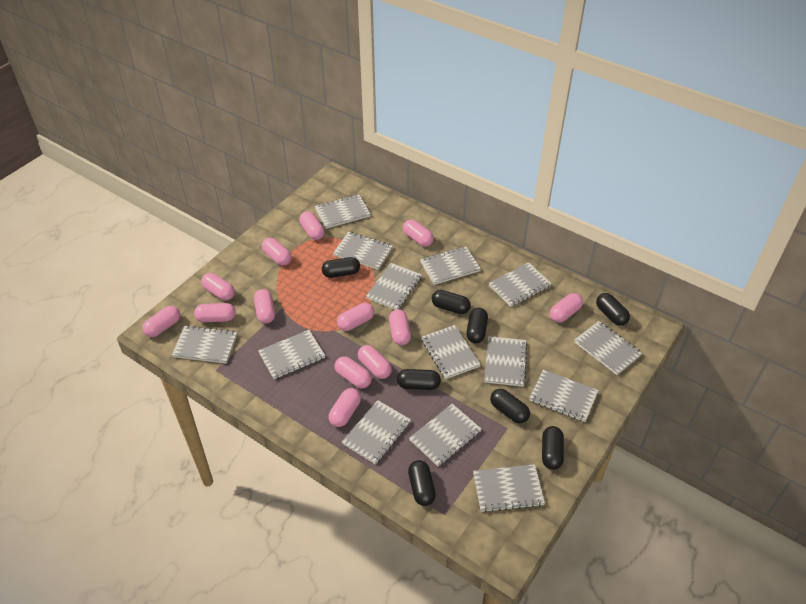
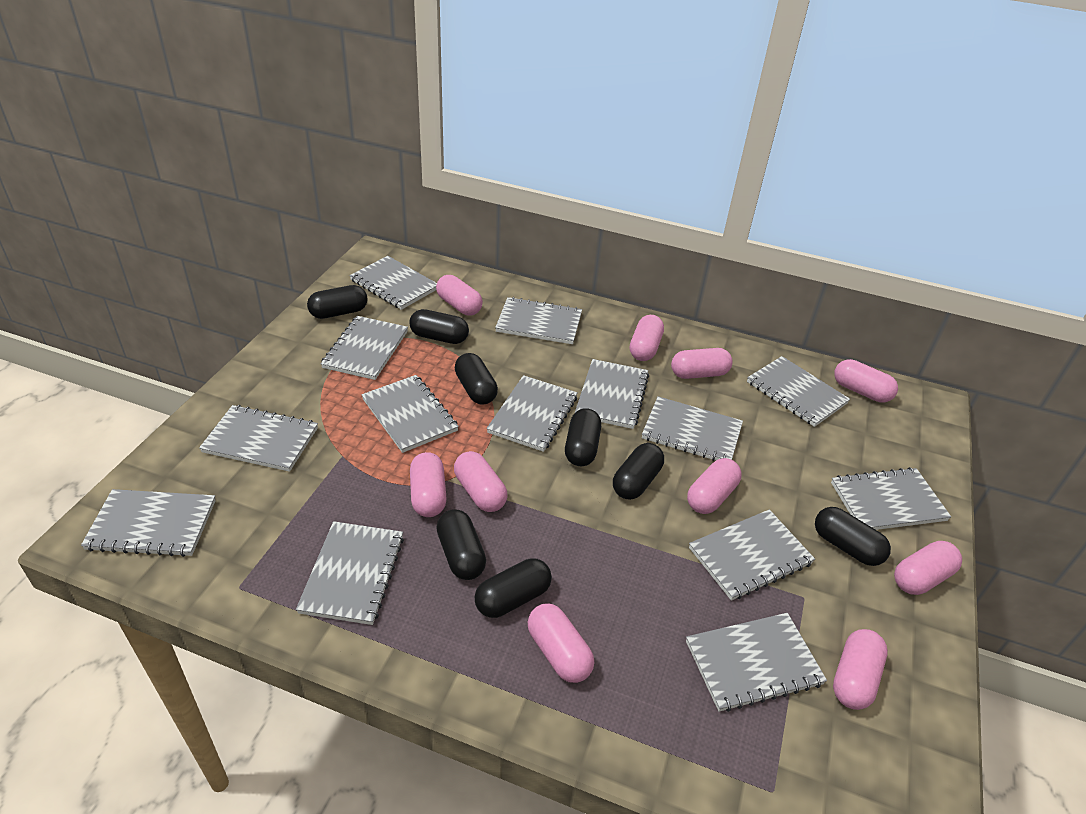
pink capsule: 13 -> 10

